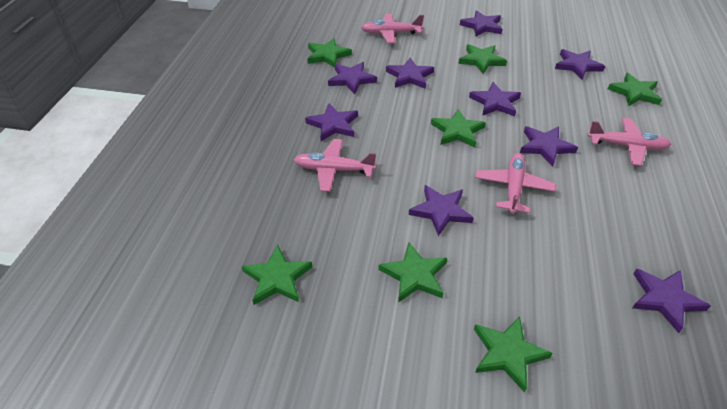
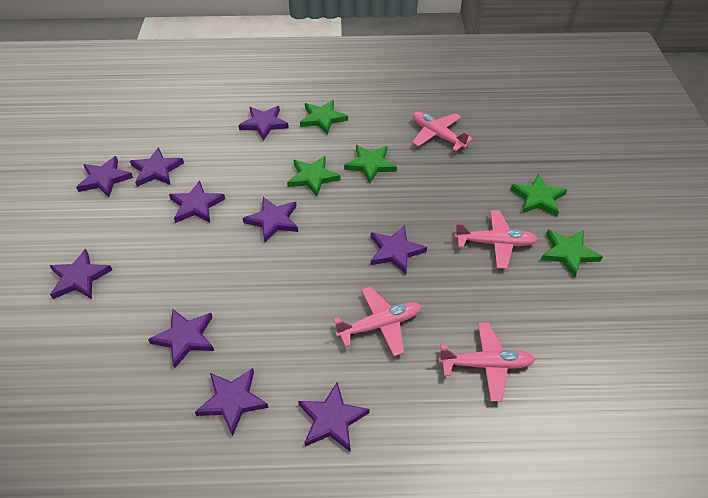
green star: 7 -> 5
purple star: 9 -> 10

